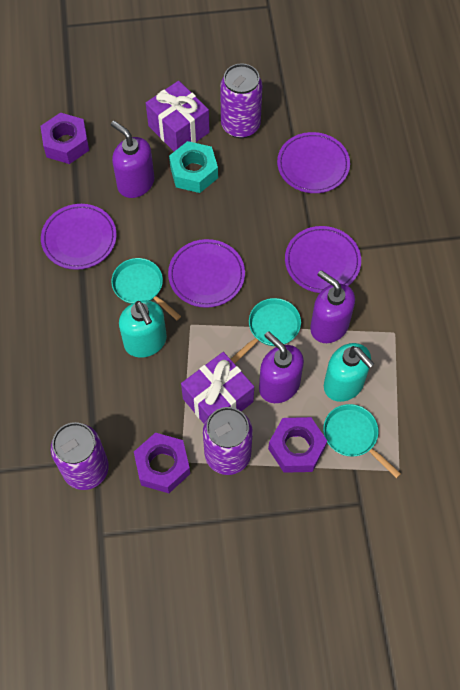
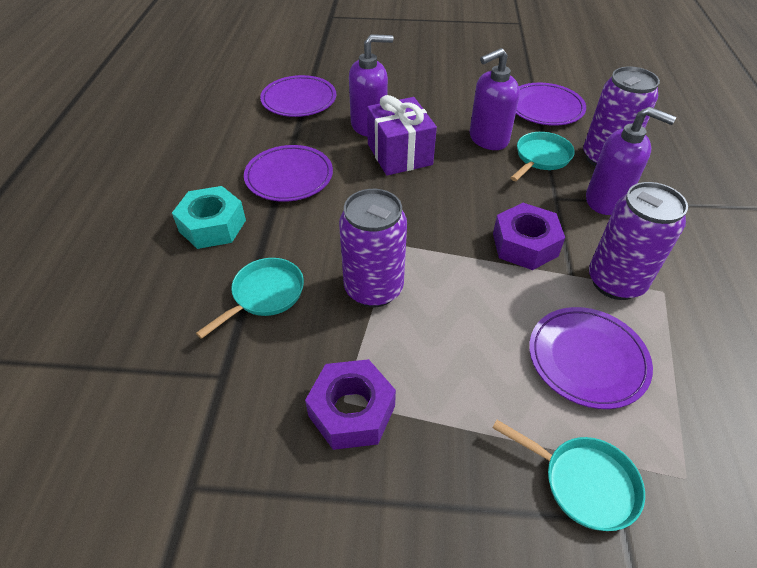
purple gift: 2 -> 1
purple nut: 3 -> 2
turquoise soap dispenser: 2 -> 0

